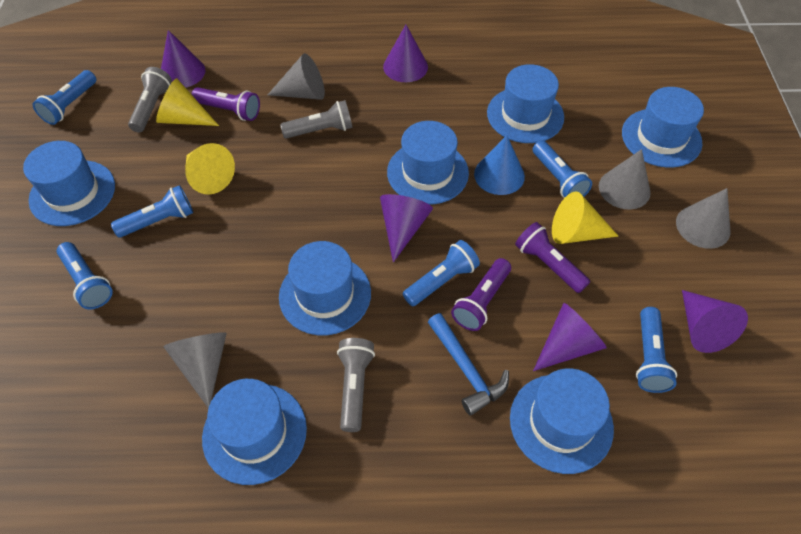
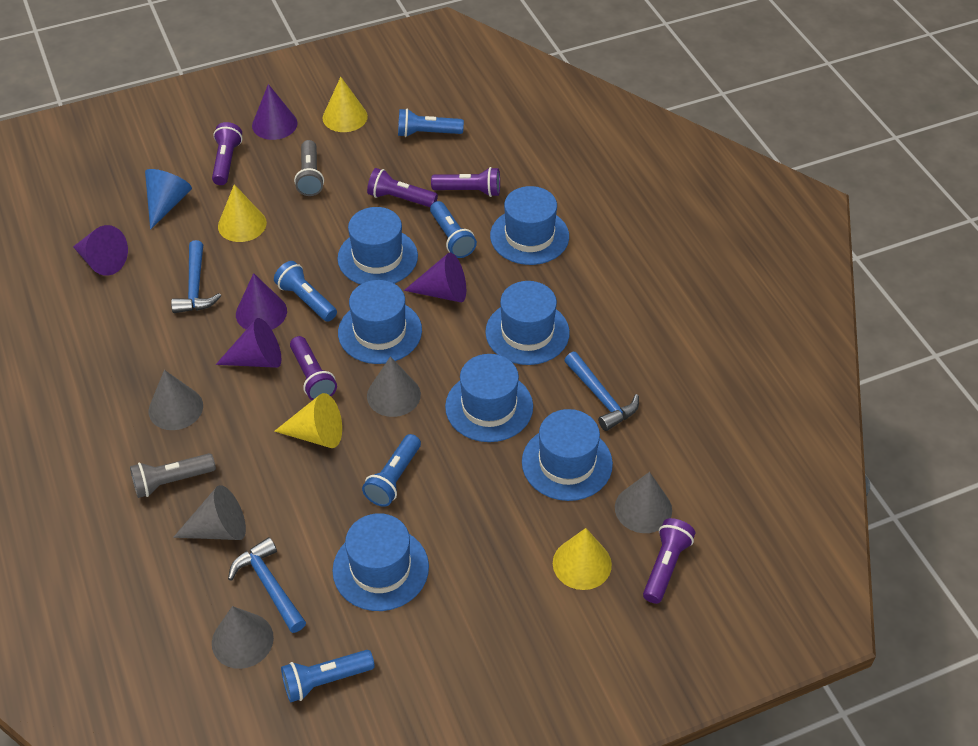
blue flashlight: 6 -> 5
blue hammer: 1 -> 3
grey cone: 4 -> 5
grey flashlight: 3 -> 2
purple flashlight: 3 -> 5
yellow cone: 3 -> 4

